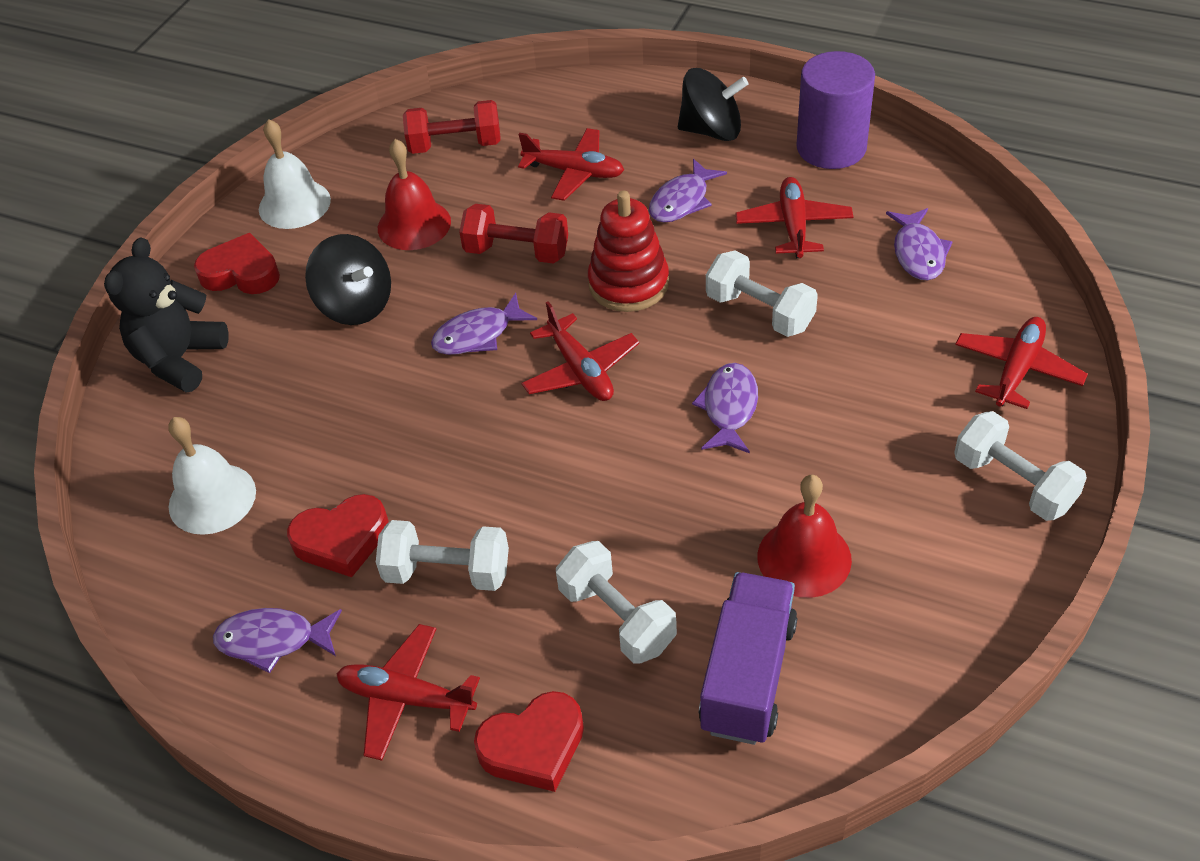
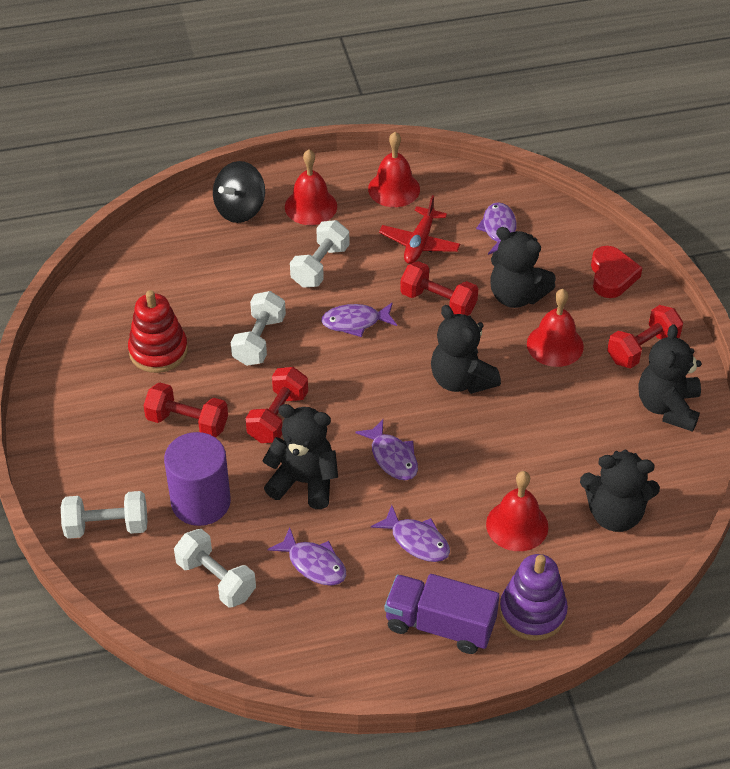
black spinning top: 2 -> 1
black teddy bear: 1 -> 5
purple stacking toy: 0 -> 1
red bell: 2 -> 4
red dumbbell: 2 -> 4
red heart: 3 -> 1
red plane: 5 -> 1
white bell: 2 -> 0

